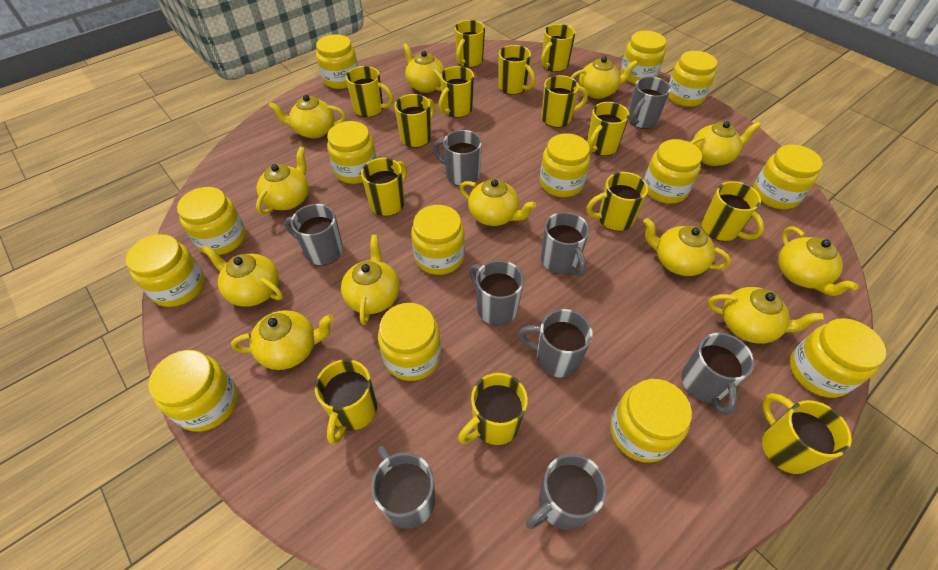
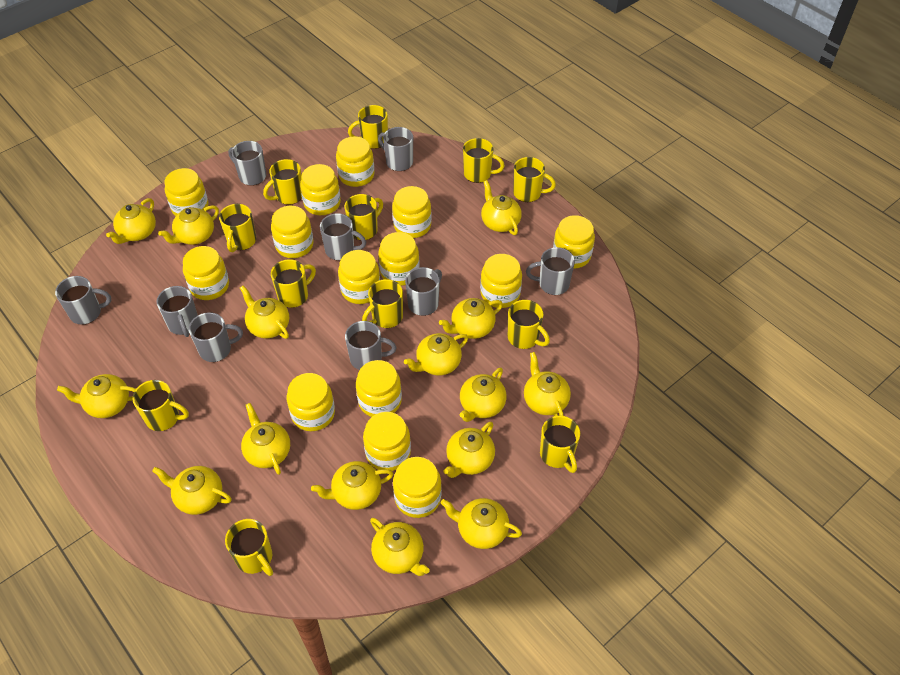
yellow mug: 14 -> 12
yellow teapot: 12 -> 15

